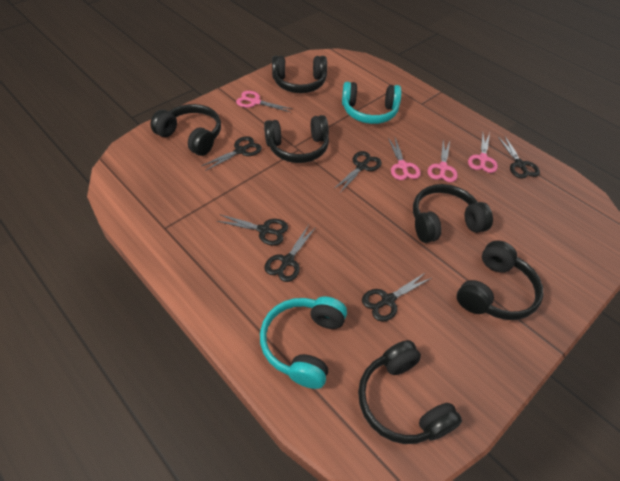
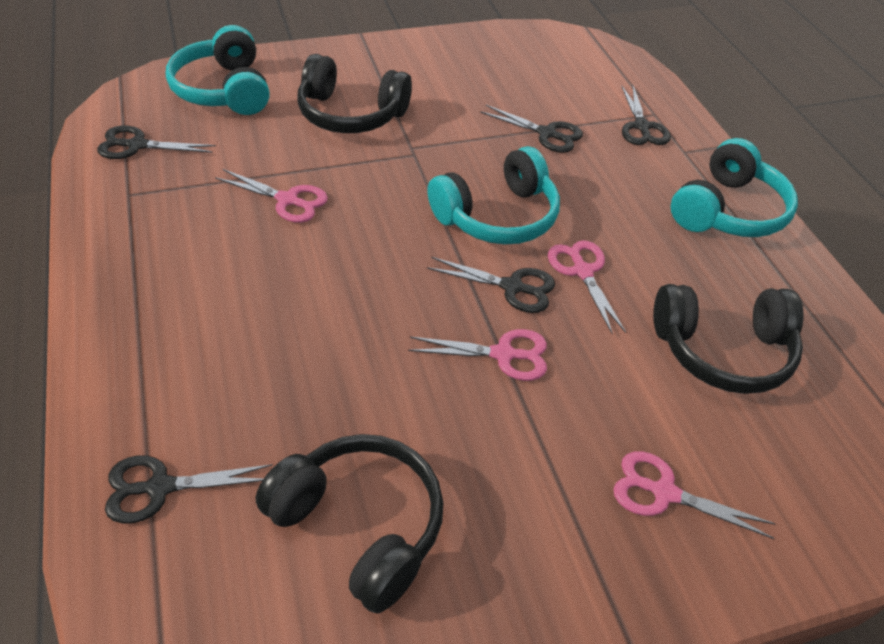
black headphones: 6 -> 3
black scissors: 6 -> 5
turquoise headphones: 2 -> 3

